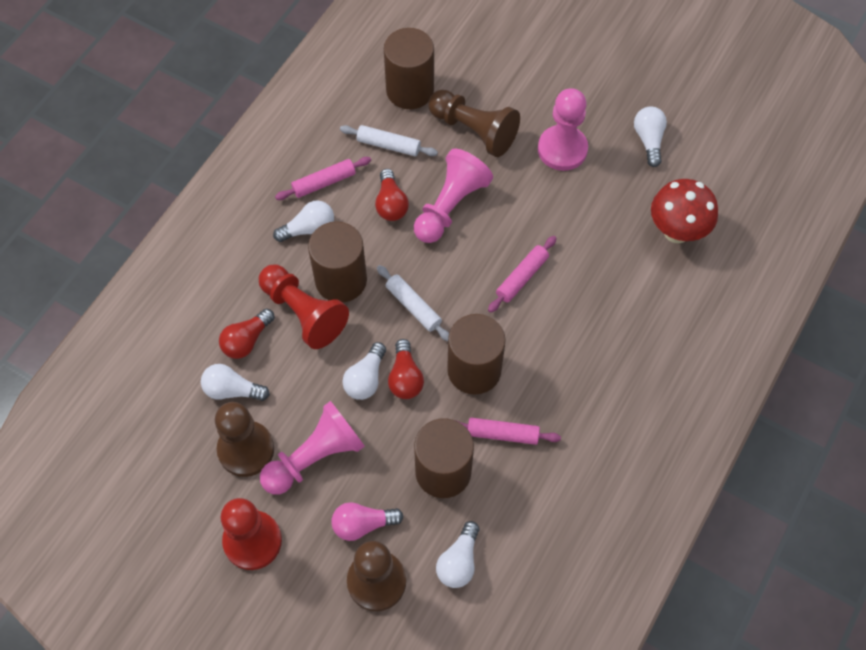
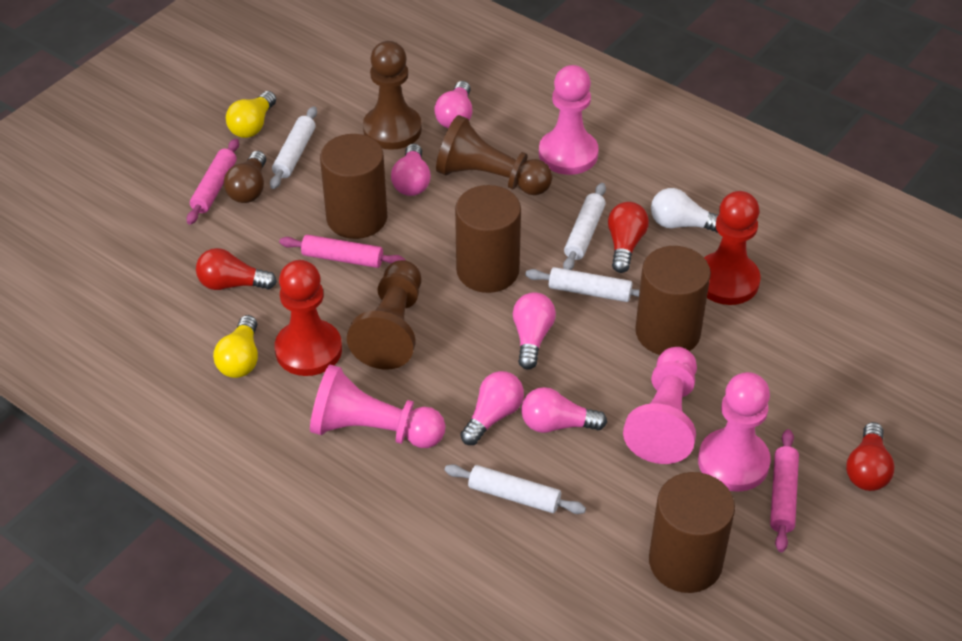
brown light bulb: 0 -> 1
pink light bulb: 1 -> 5
pink pawn: 3 -> 4
red mushroom: 1 -> 0
white light bulb: 5 -> 1
white rolling pin: 2 -> 4
yellow light bulb: 0 -> 2

